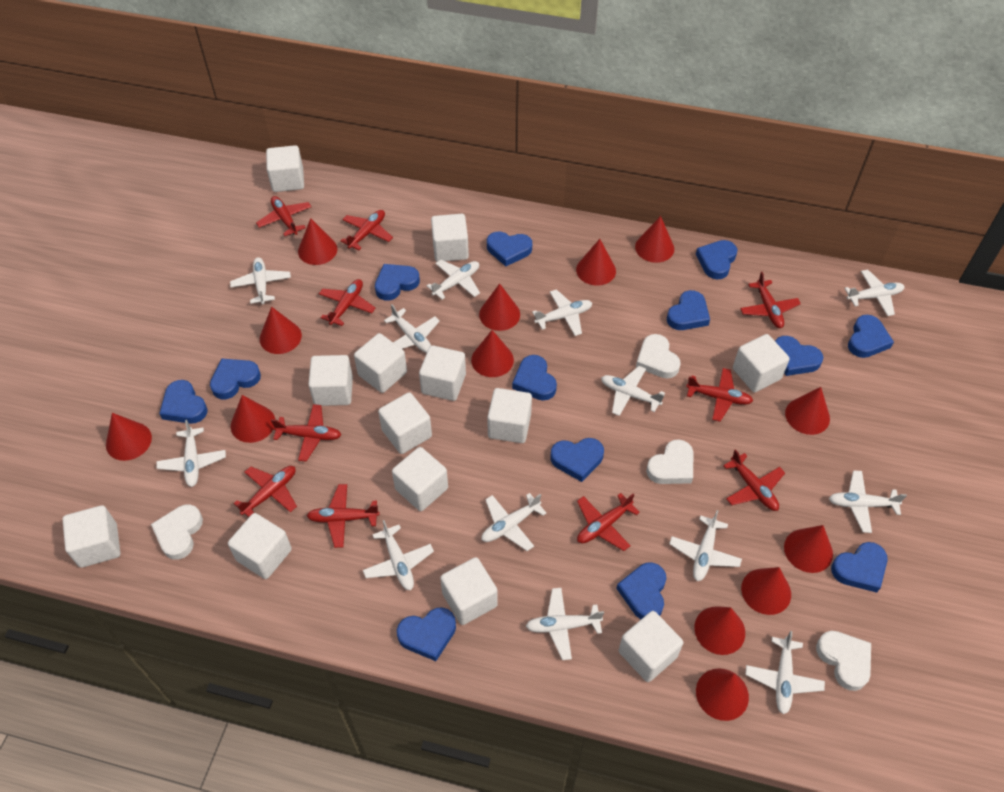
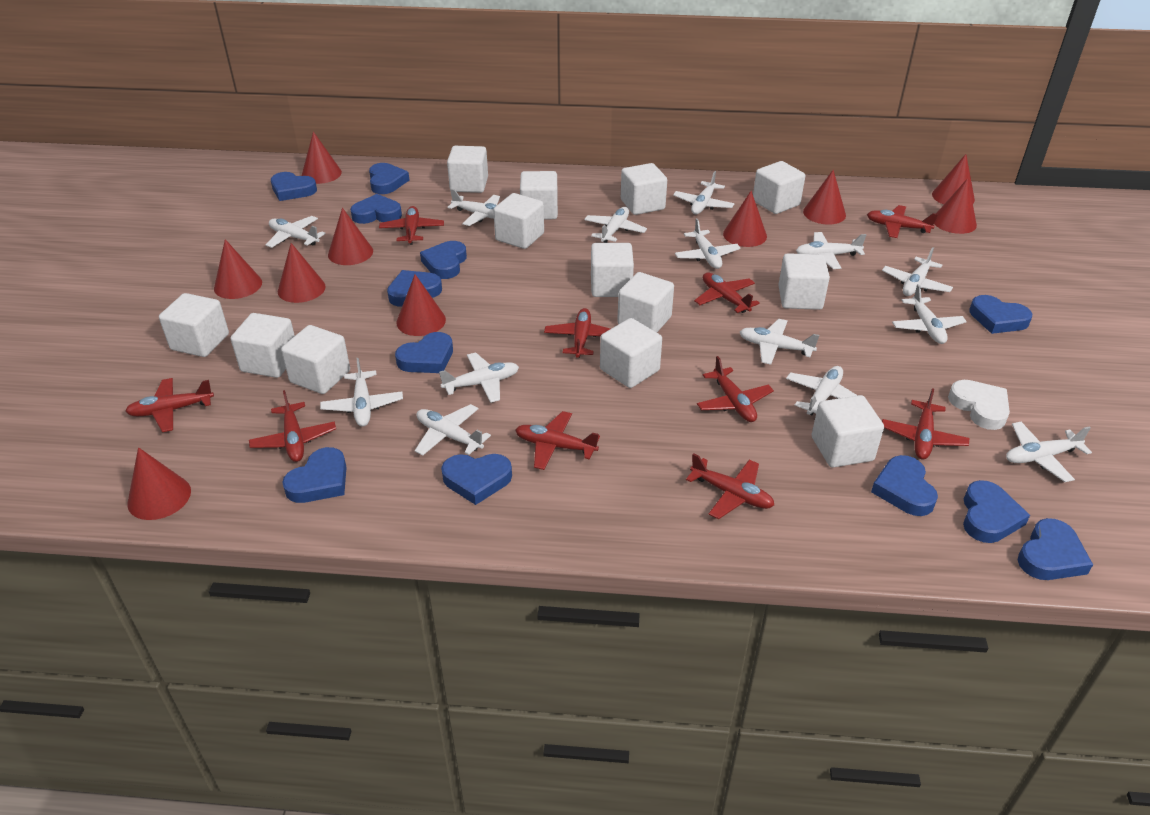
blue heart: 13 -> 12
red cone: 13 -> 10
white heart: 4 -> 1
white plane: 13 -> 14

